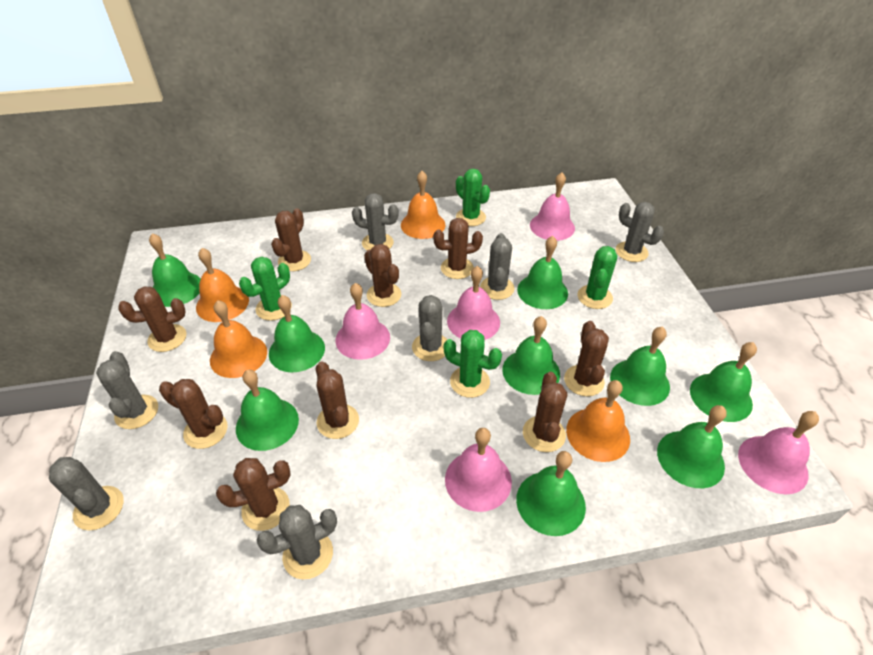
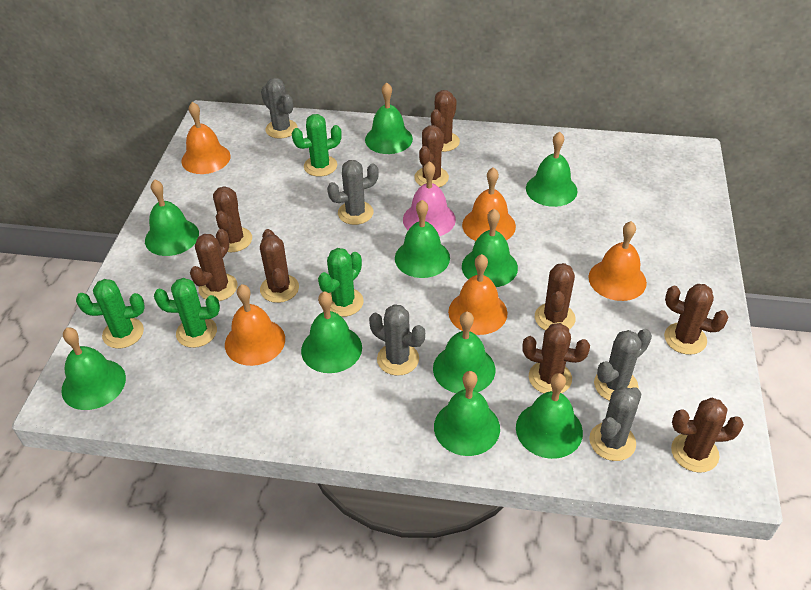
green bell: 9 -> 10
grey cactus: 7 -> 5
orange bell: 4 -> 5
pink bell: 5 -> 1

